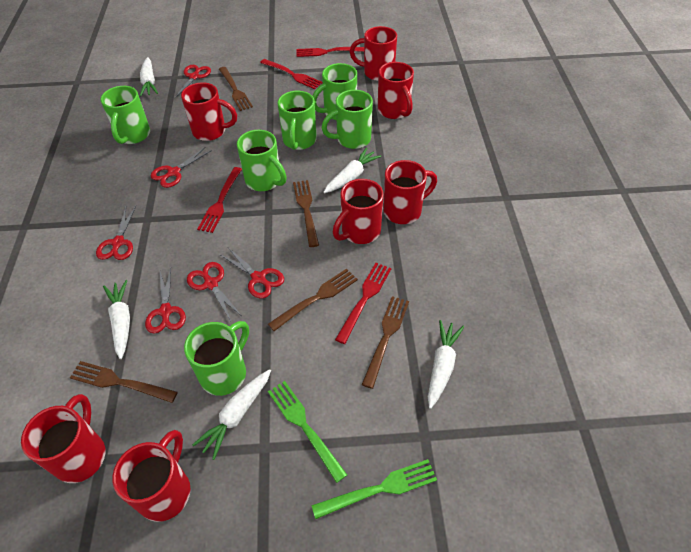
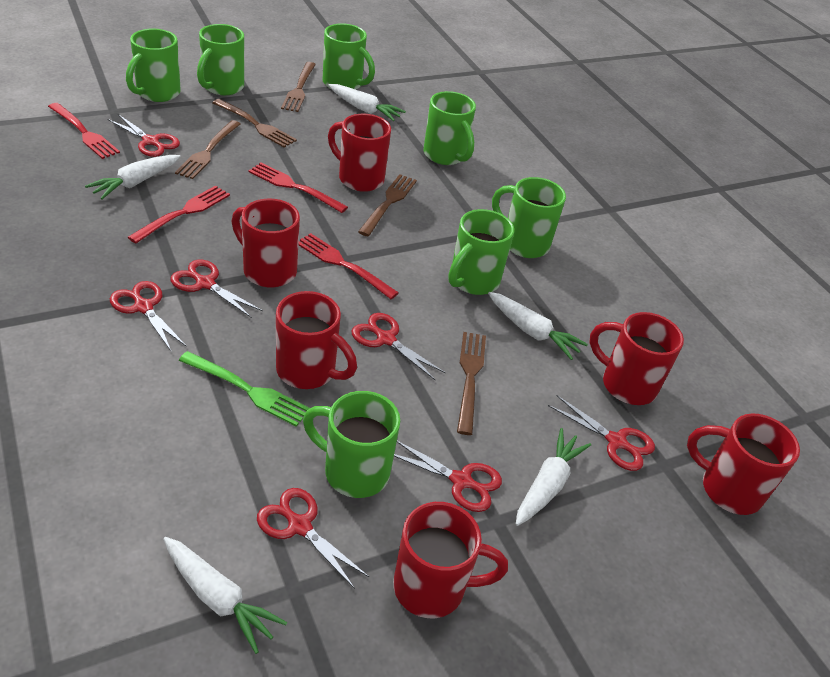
green fork: 2 -> 1
green mug: 6 -> 7
red mug: 7 -> 6
red scissors: 6 -> 7

